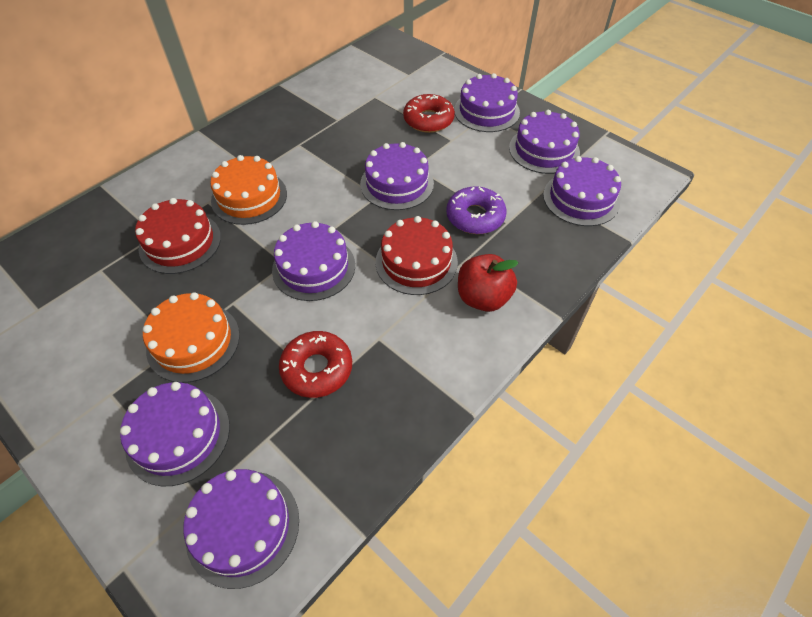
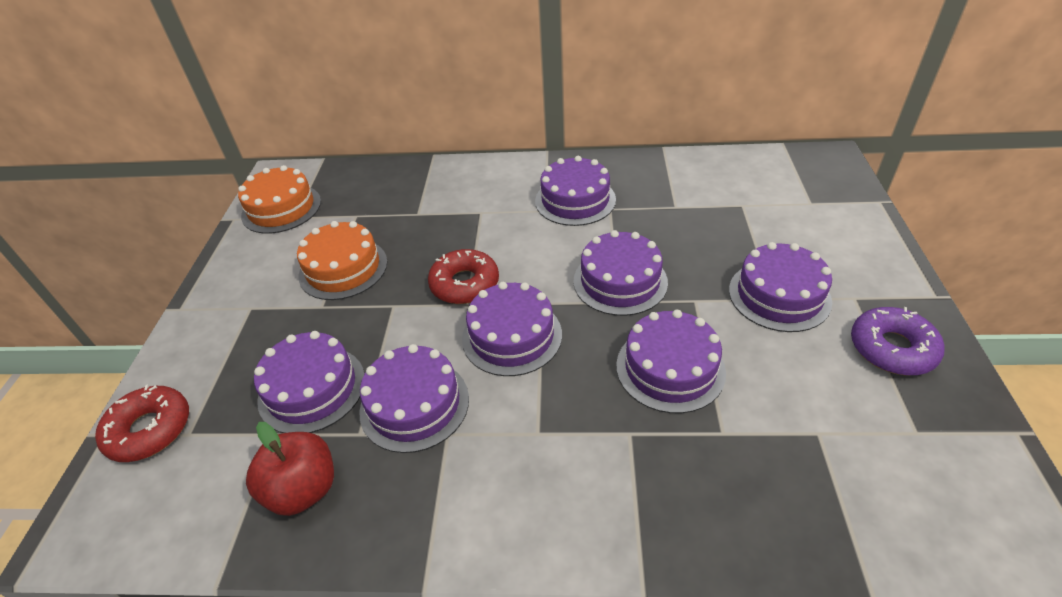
red cake: 2 -> 0

